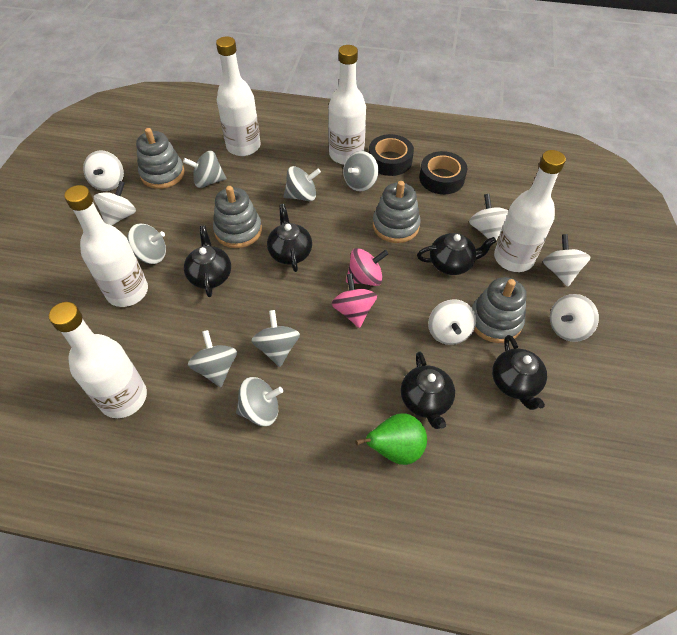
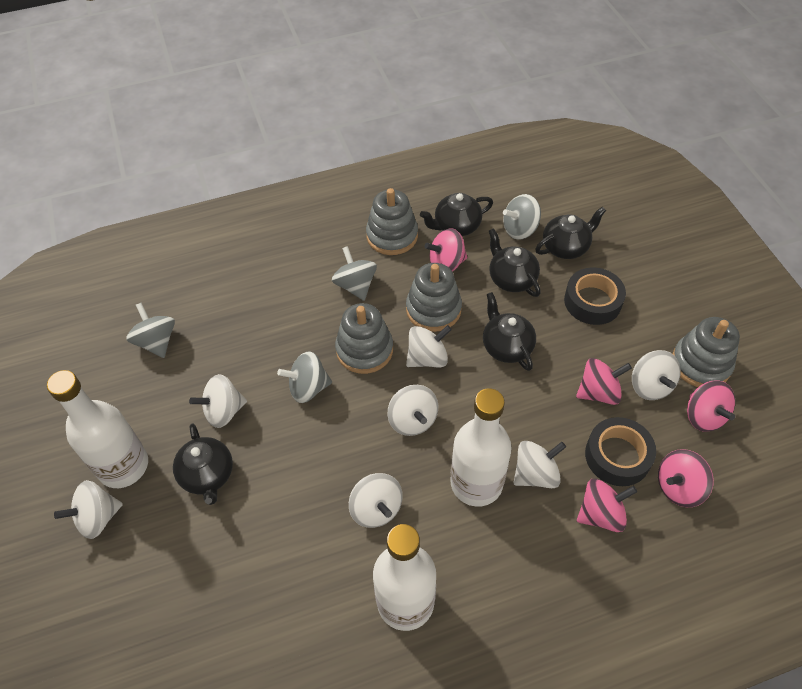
green pear: 1 -> 0
grey spinning top: 7 -> 4
pink spinning top: 2 -> 5
white bottle: 5 -> 3
white spinning top: 6 -> 7

